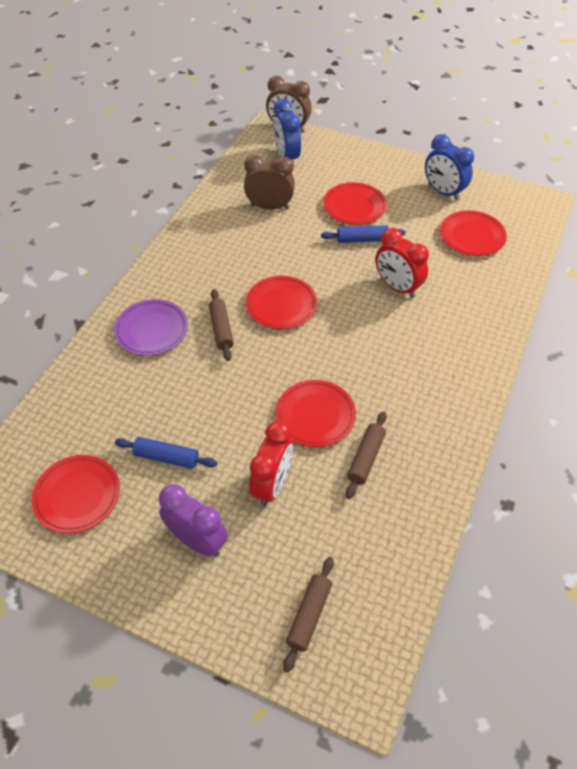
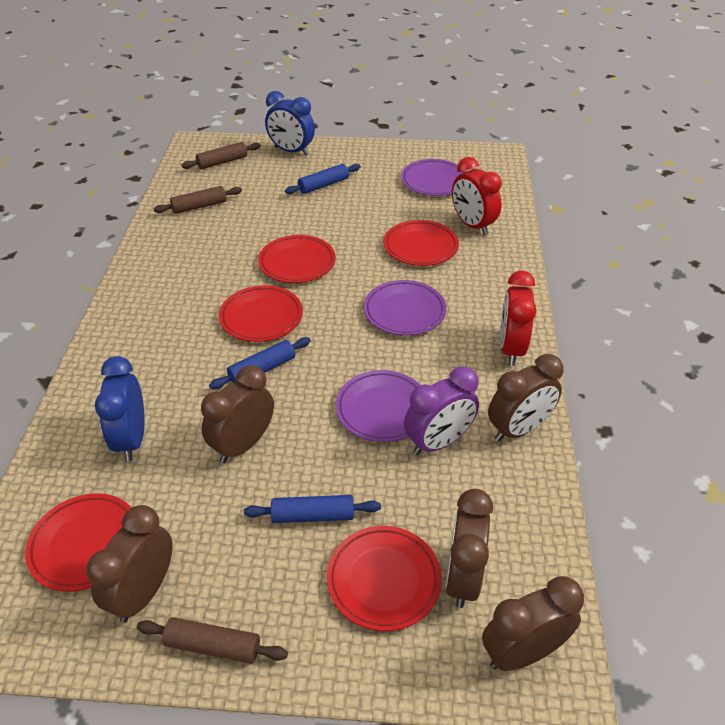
blue rolling pin: 2 -> 3
brown clock: 2 -> 5
purple plate: 1 -> 3

